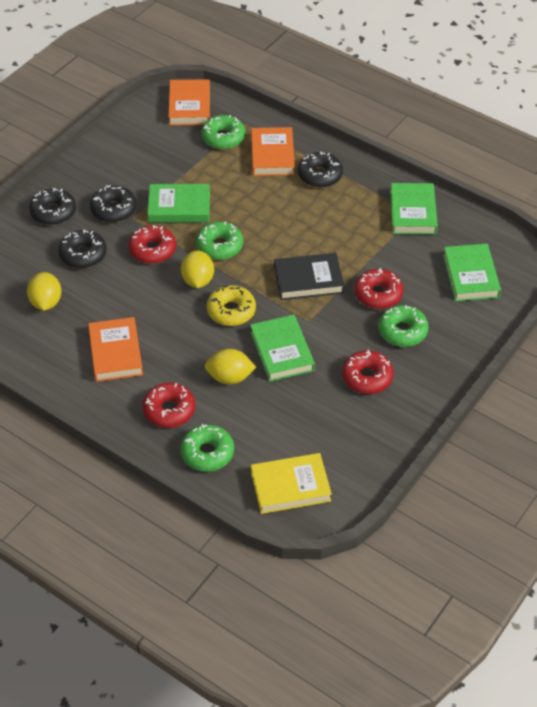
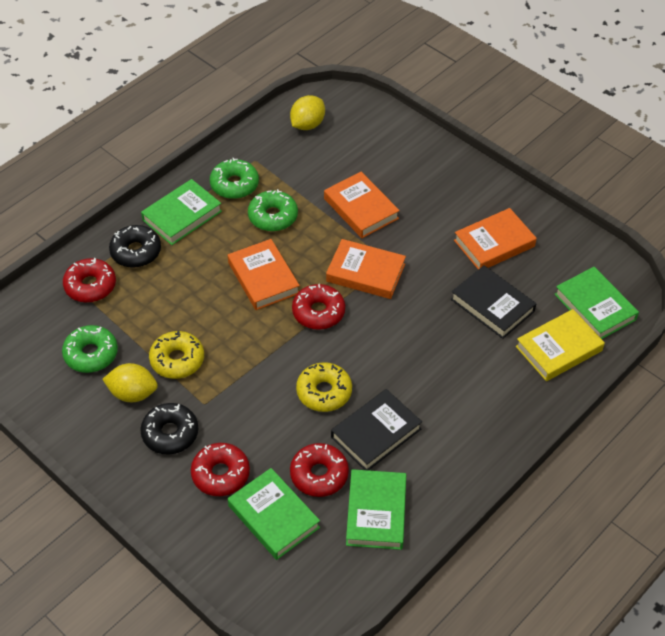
black book: 1 -> 2
black donut: 4 -> 2
green donut: 4 -> 3
orange book: 3 -> 4
yellow donut: 1 -> 2
yellow lemon: 3 -> 2

